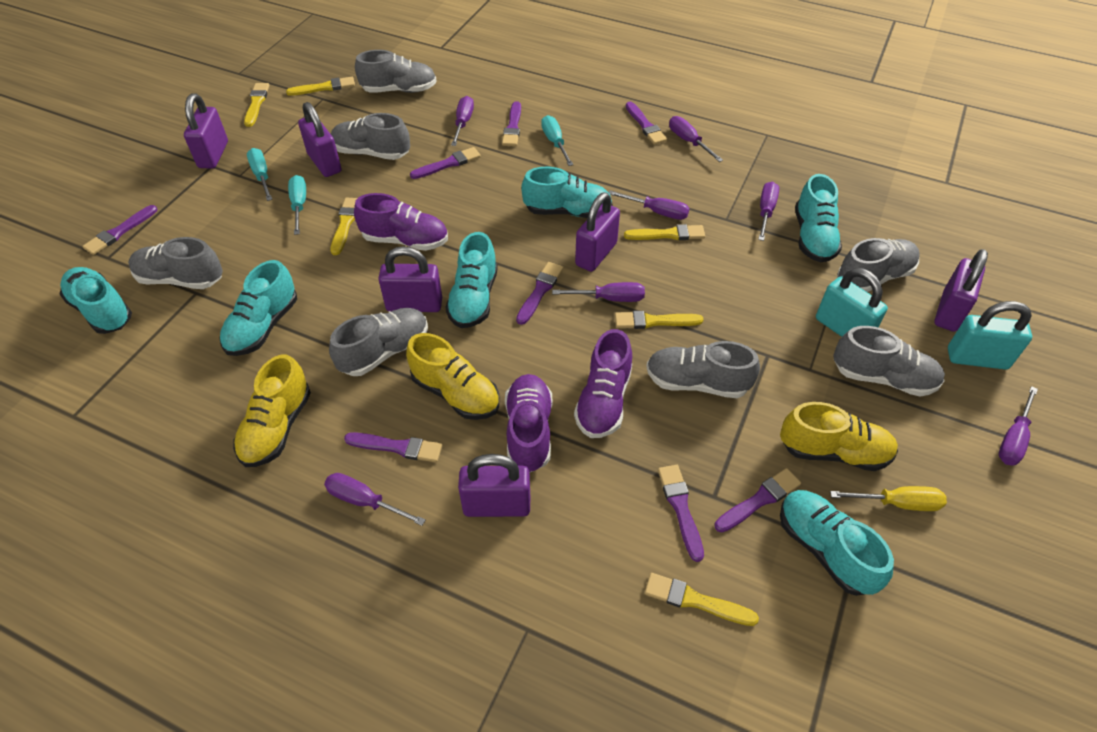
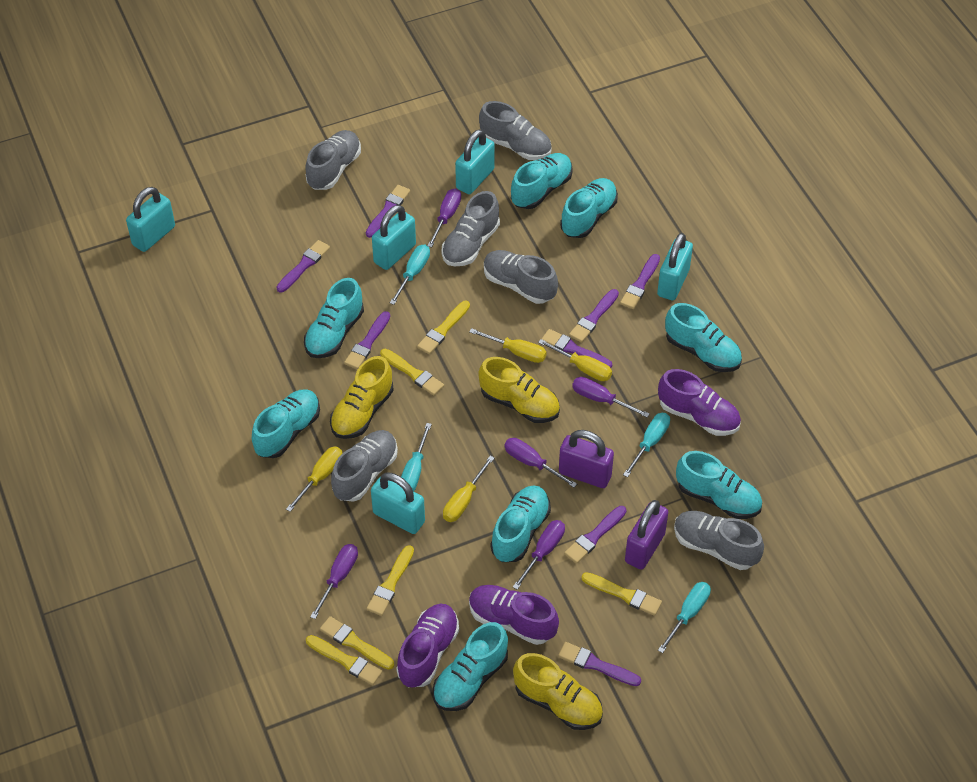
grey shoe: 7 -> 6
purple padlock: 6 -> 2
purple screwdriver: 7 -> 5
turquoise padlock: 2 -> 5
turquoise screwdriver: 3 -> 4
turquoise shoe: 6 -> 8
yellow screwdriver: 1 -> 4

